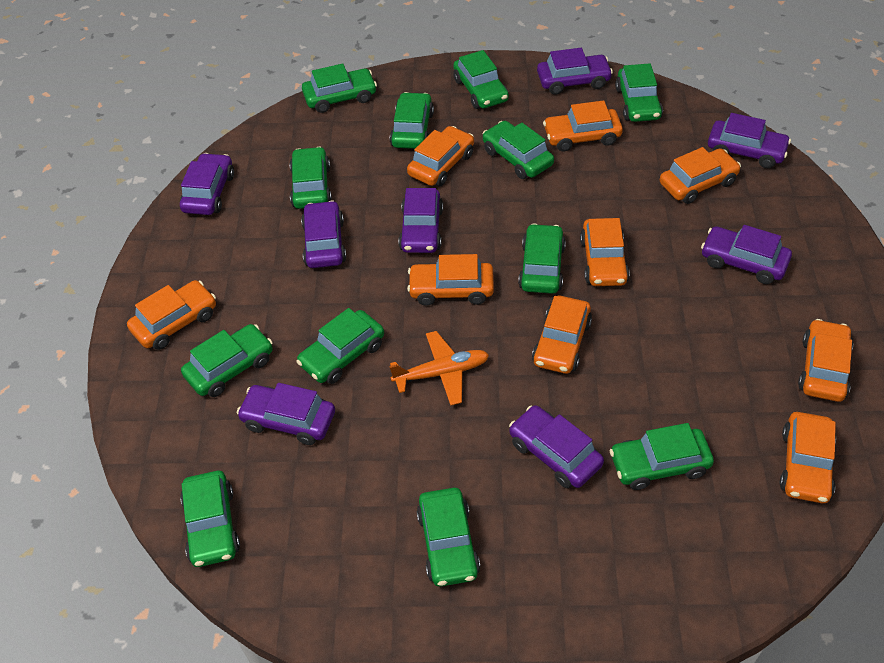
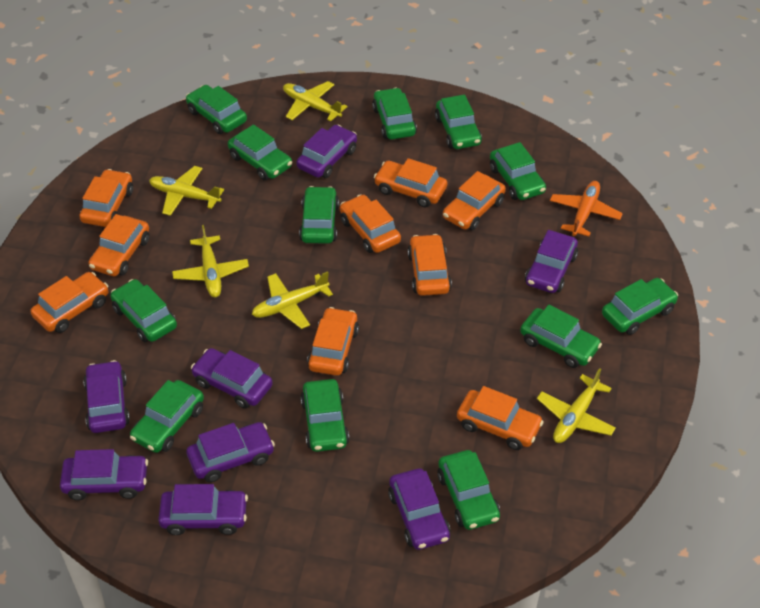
yellow plane: 0 -> 5

